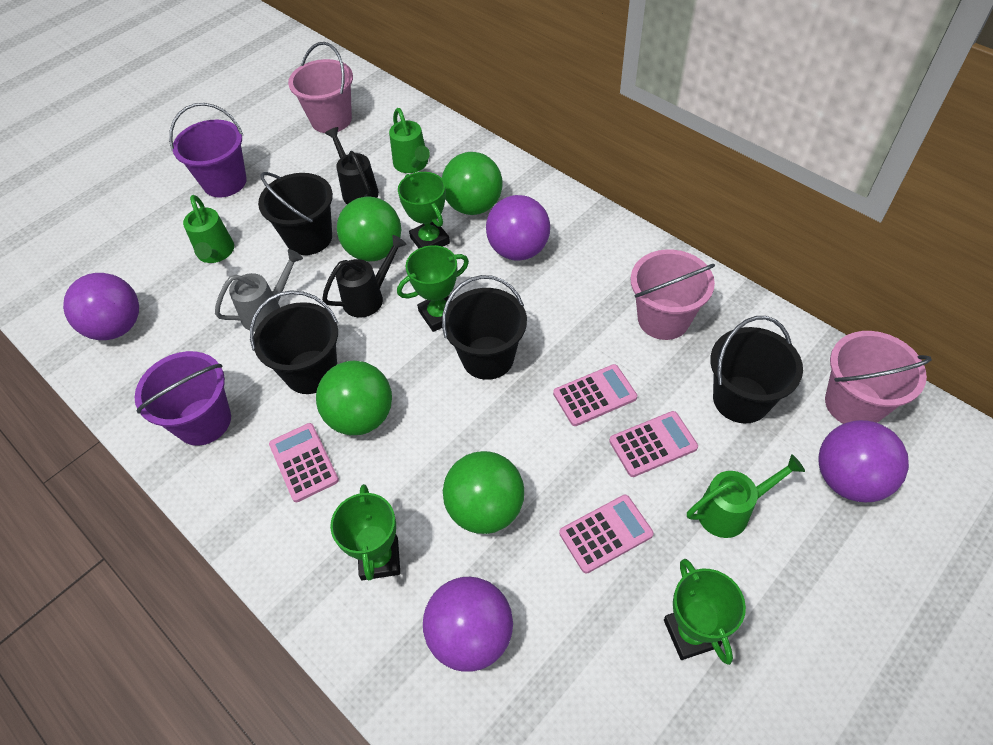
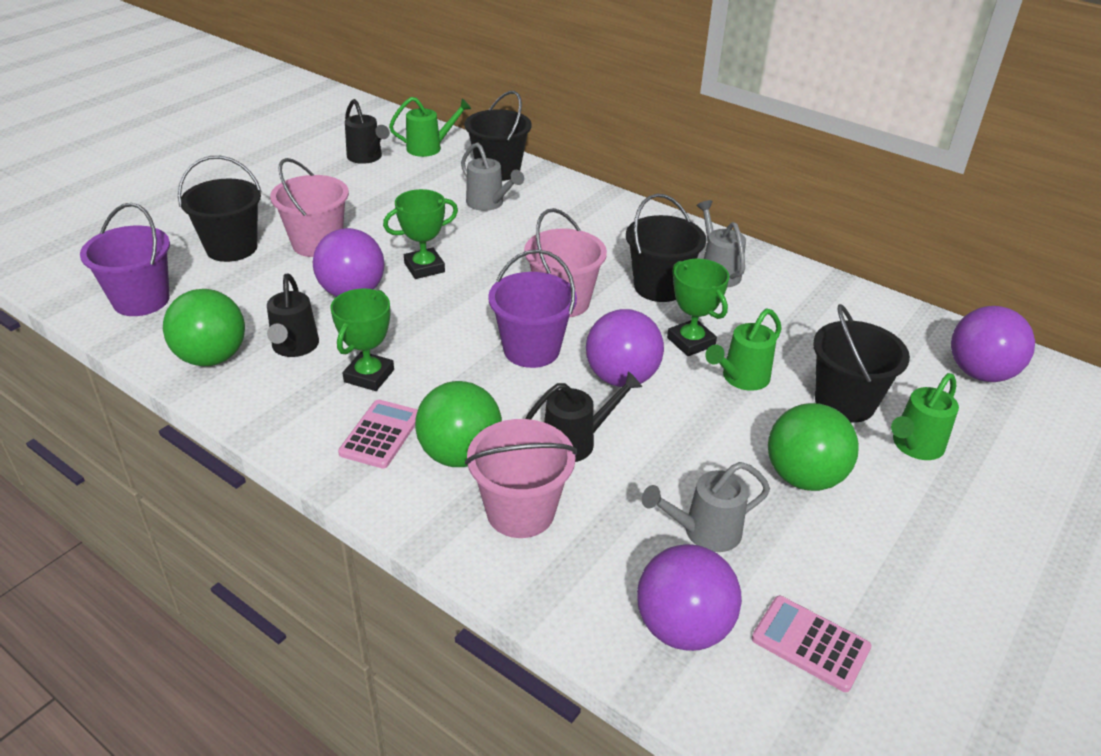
black watering can: 2 -> 3
green ball: 4 -> 3
green trophy: 4 -> 3
grey watering can: 1 -> 3
pink calculator: 4 -> 2

